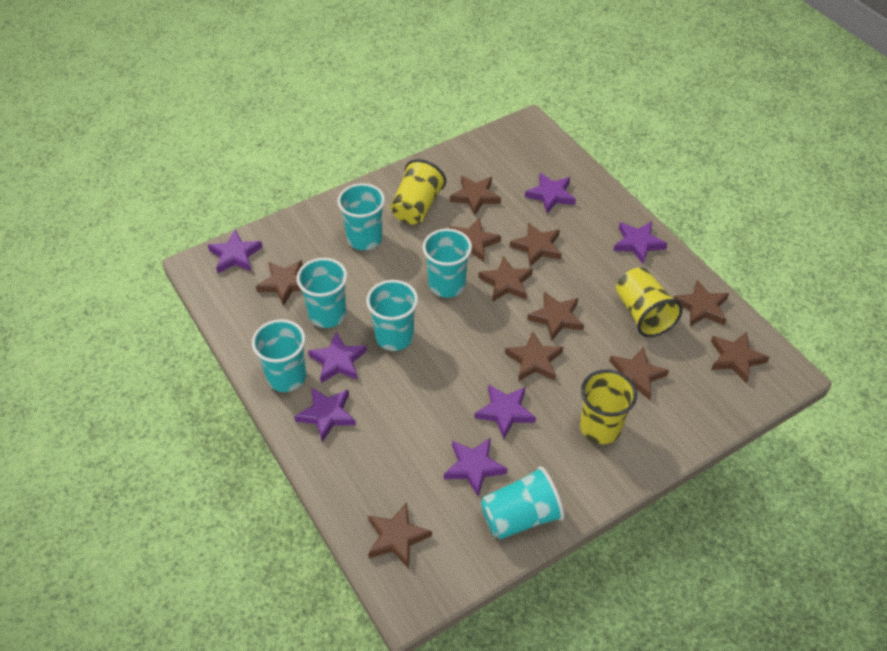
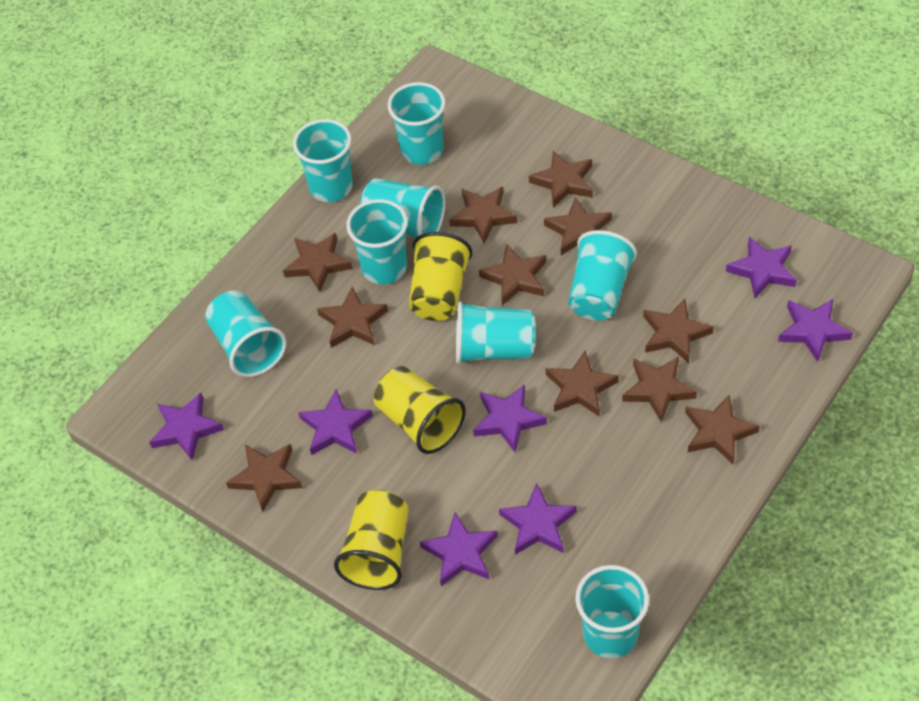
turquoise cup: 6 -> 8

